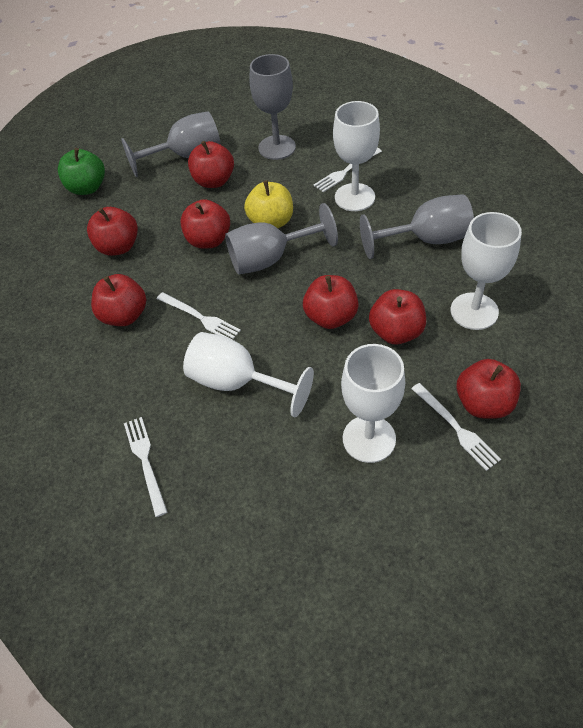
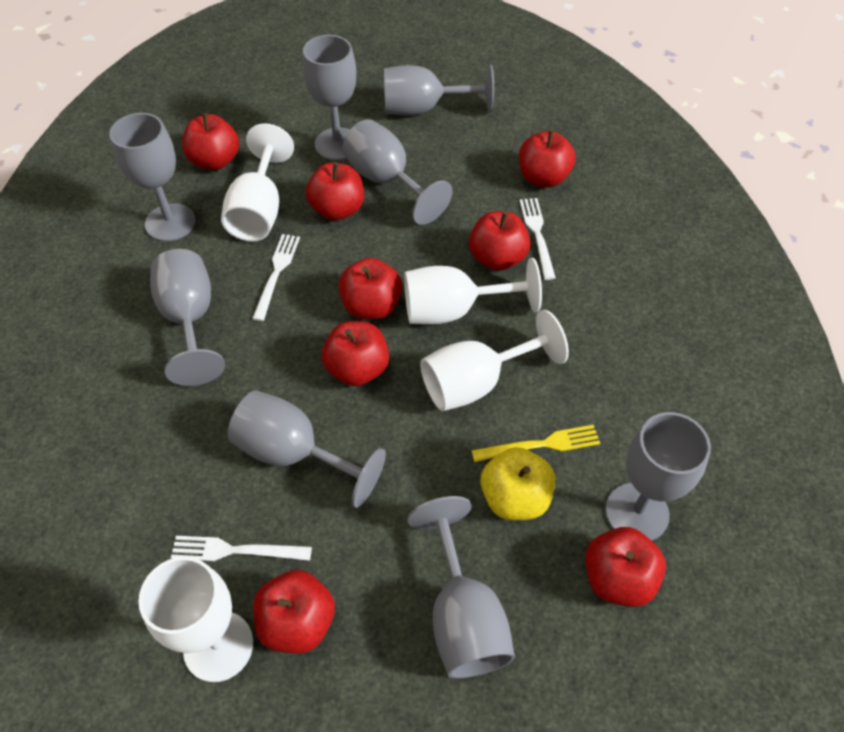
green apple: 1 -> 0
grey goblet: 4 -> 8
red apple: 7 -> 8
white fork: 4 -> 3
yellow fork: 0 -> 1

